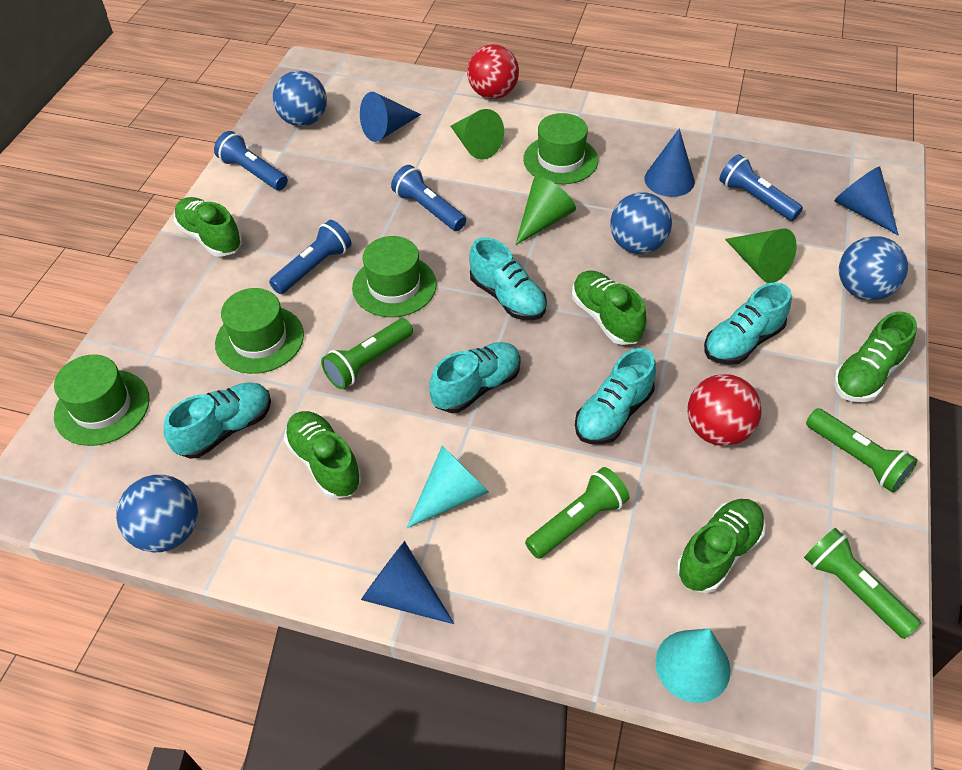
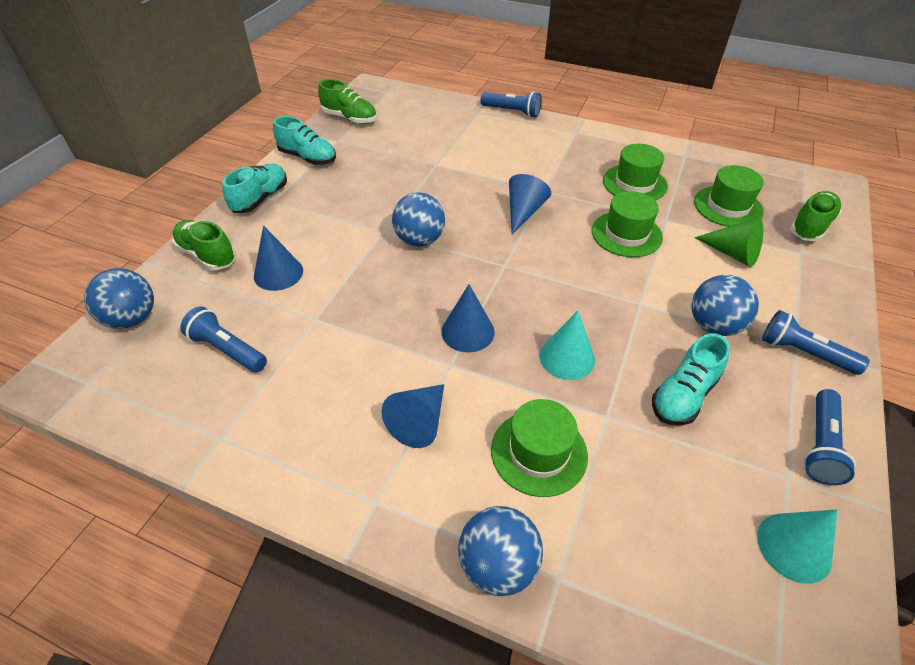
green cone: 3 -> 1
green flashlight: 4 -> 0
green shoe: 5 -> 3
red ball: 2 -> 0
turquoise shoe: 5 -> 3

